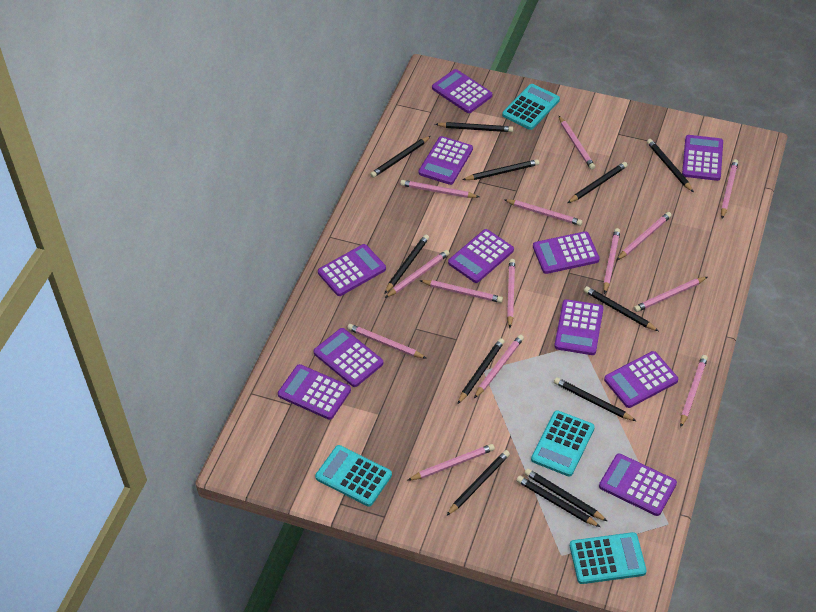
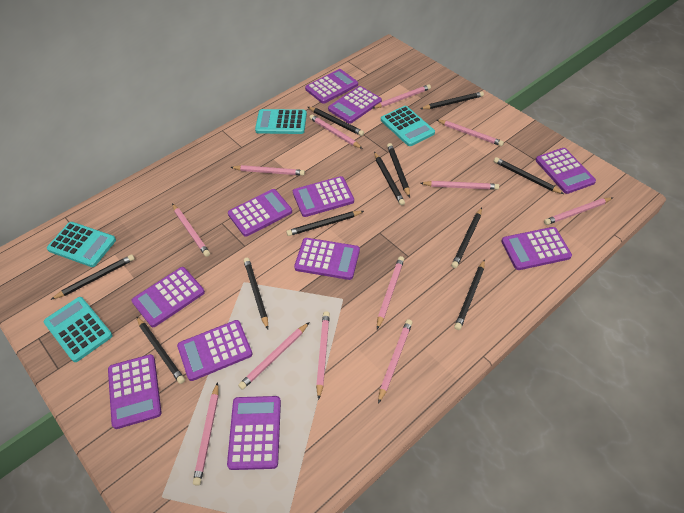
black pencil: 12 -> 11
pink pencil: 14 -> 12

